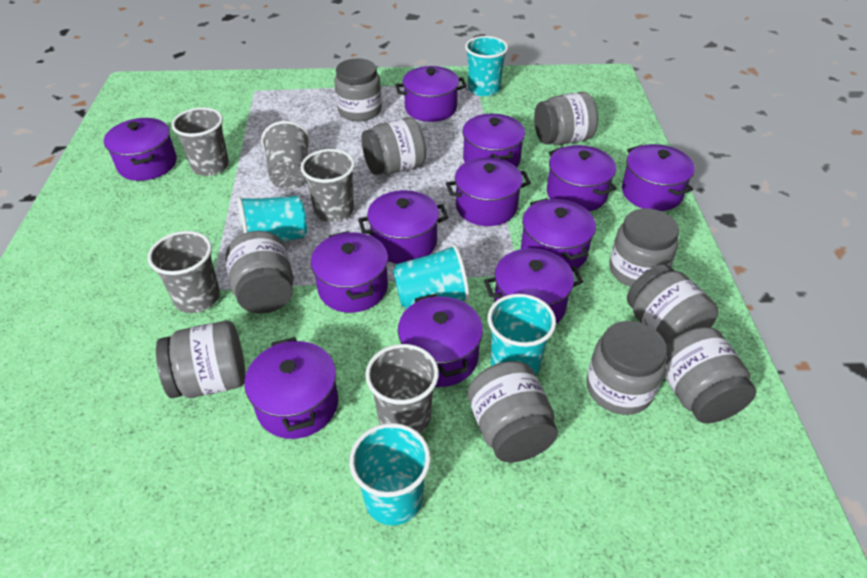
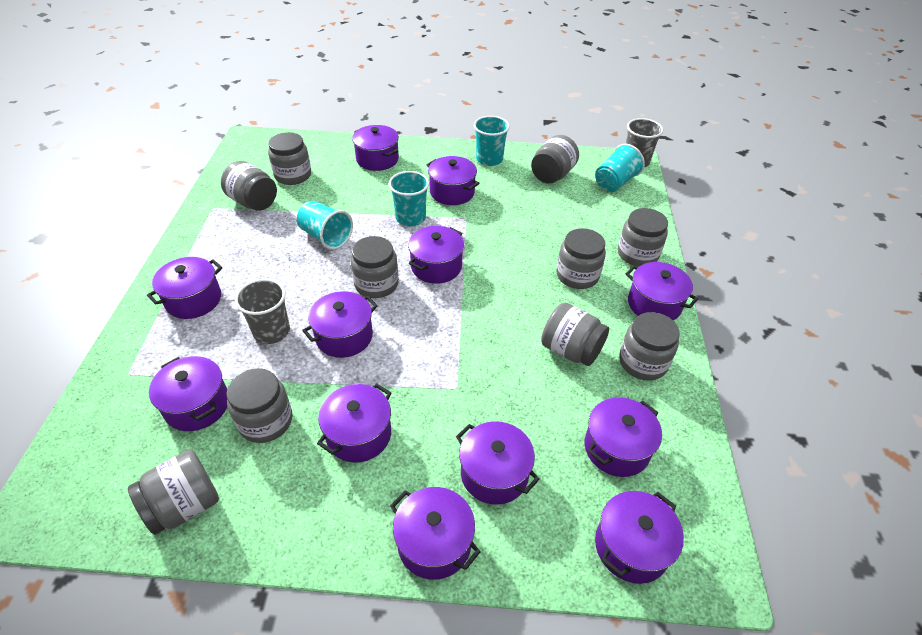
grey cup: 5 -> 2
turquoise cup: 5 -> 4

